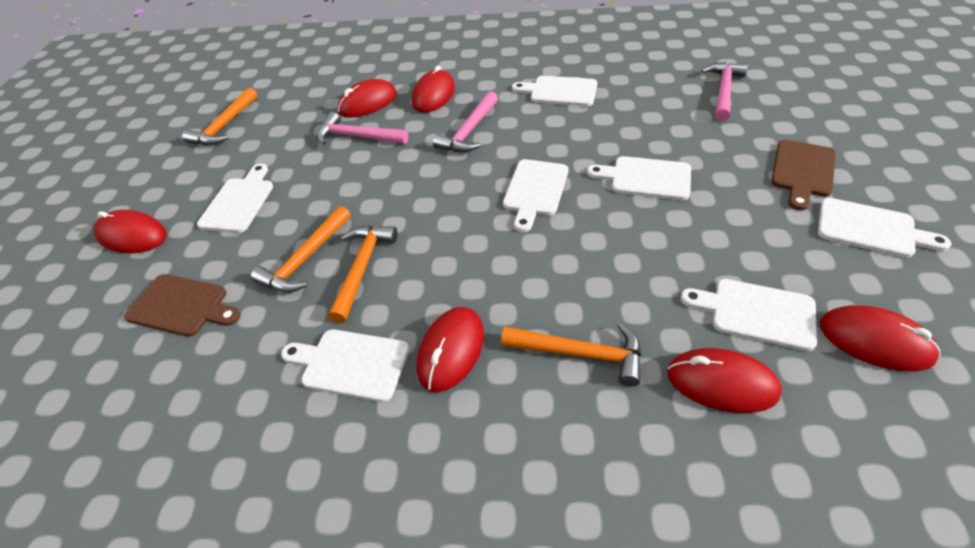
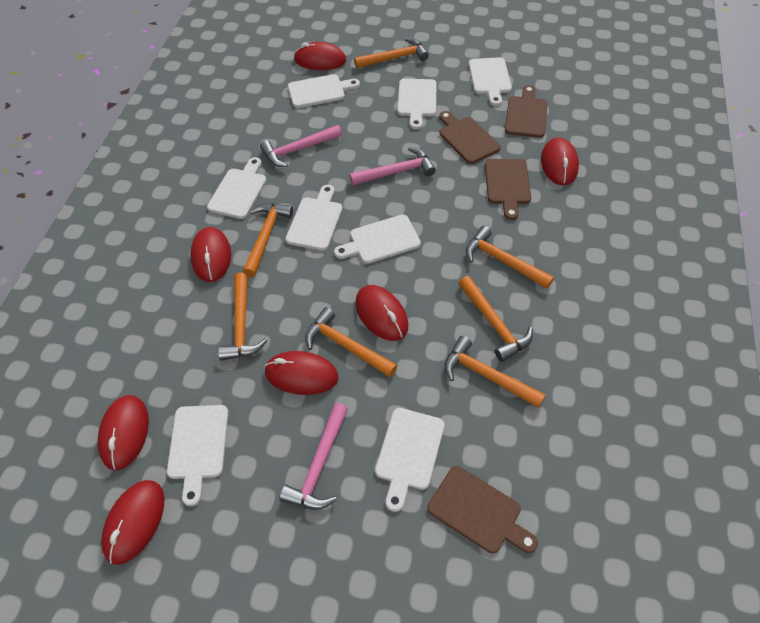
brown cutting board: 2 -> 4
orange hammer: 4 -> 7
red mouse: 6 -> 7
white cutting board: 7 -> 8

